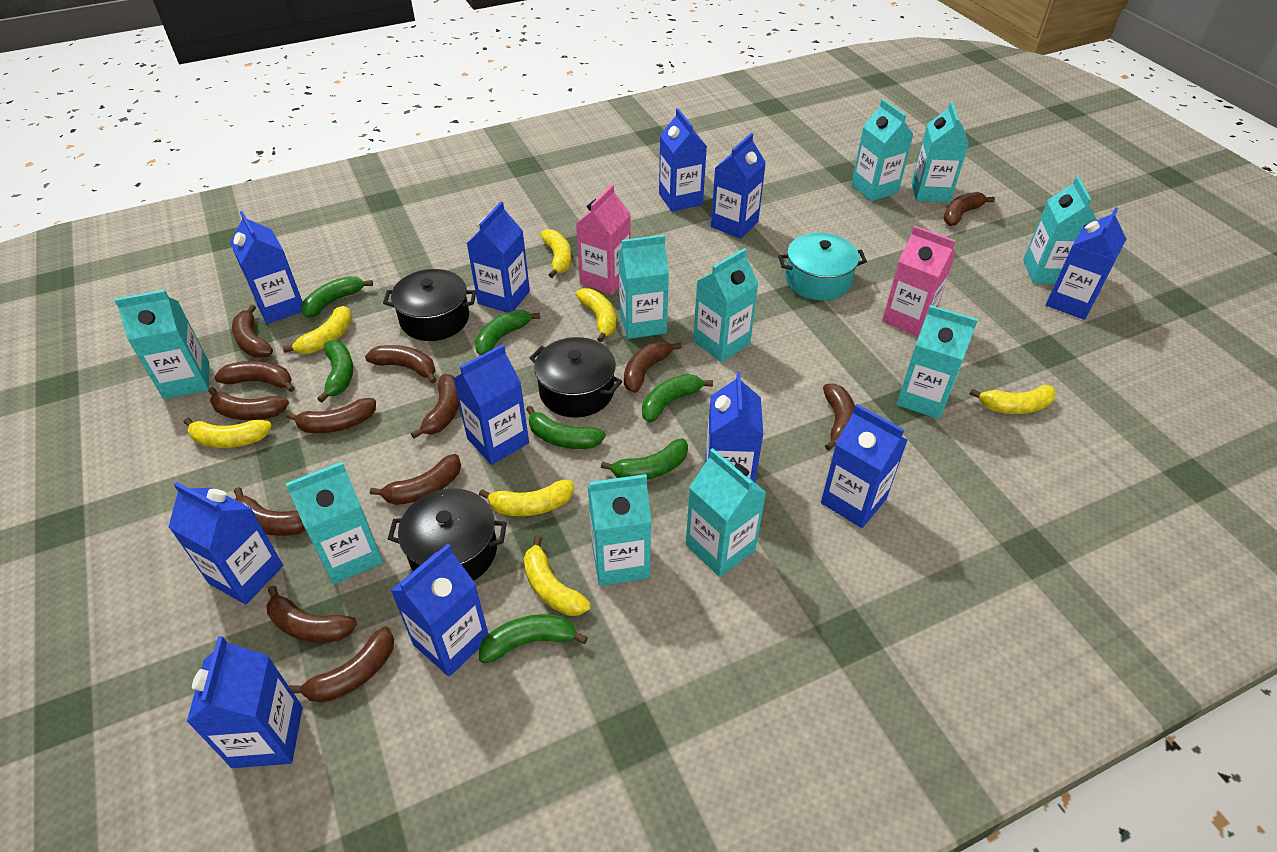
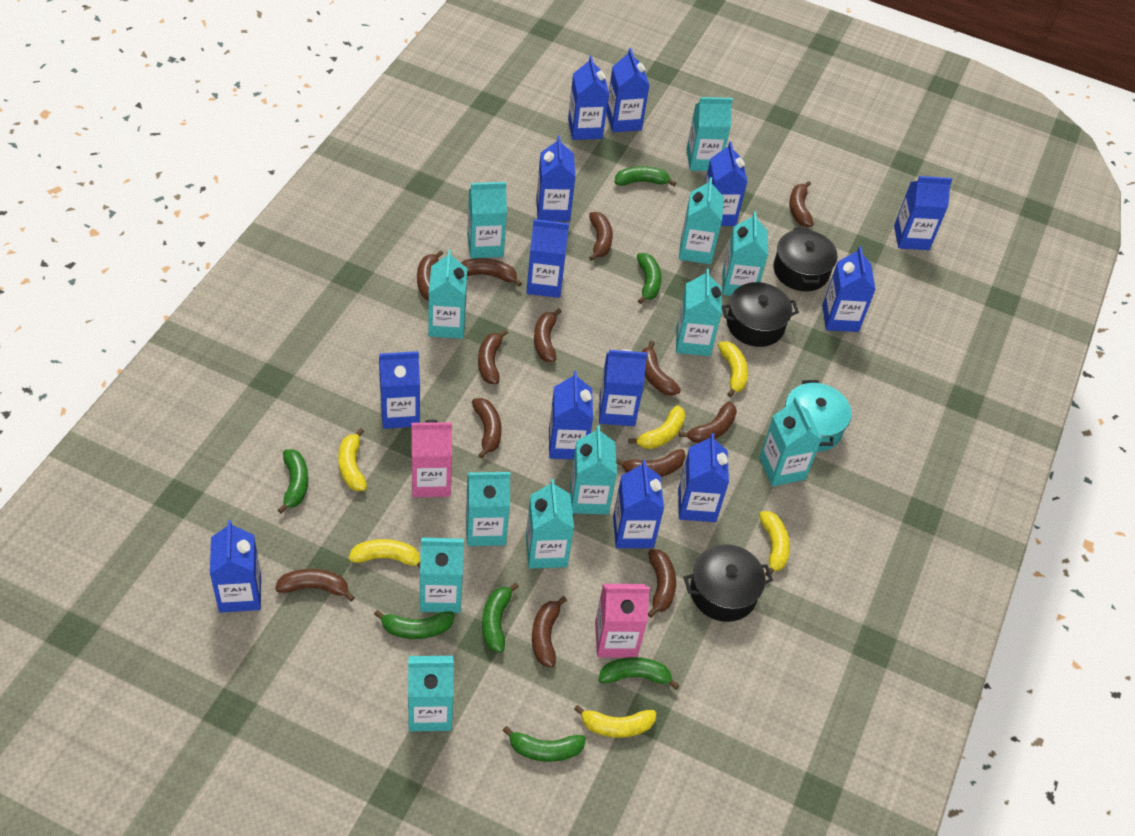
blue carton: 11 -> 13
turquoise carton: 10 -> 12
yellow banana: 7 -> 6

